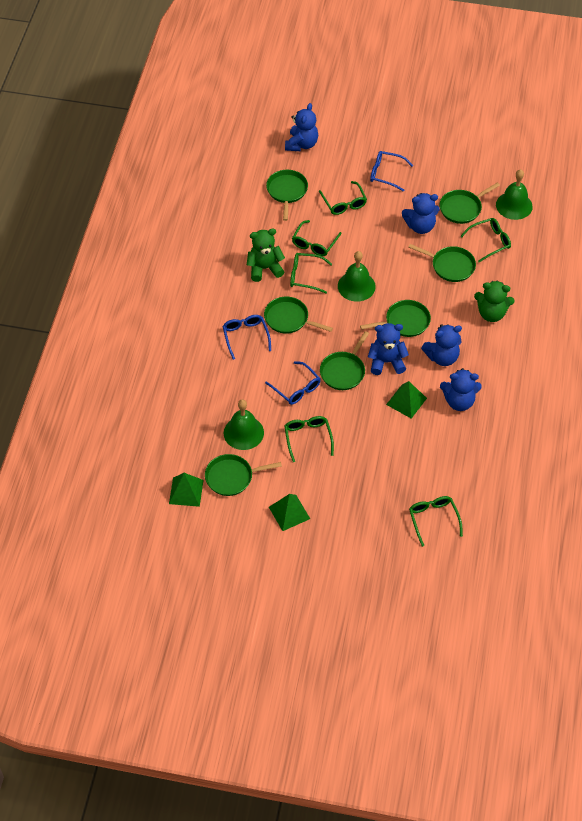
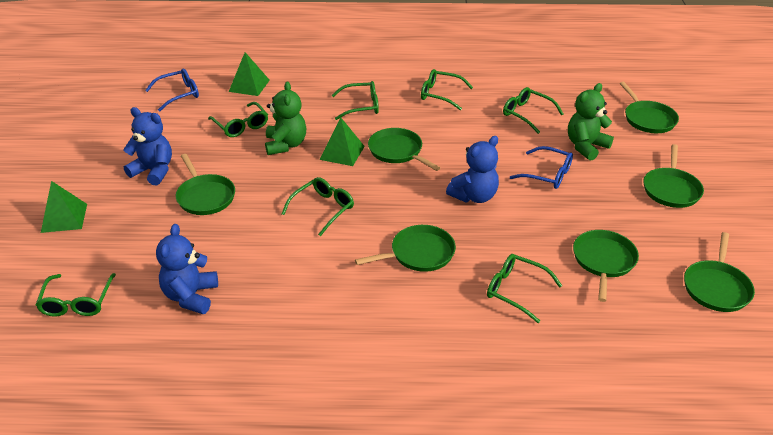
blue glasses: 3 -> 2
blue teddy bear: 5 -> 3
green bell: 3 -> 0
green glasses: 6 -> 7

